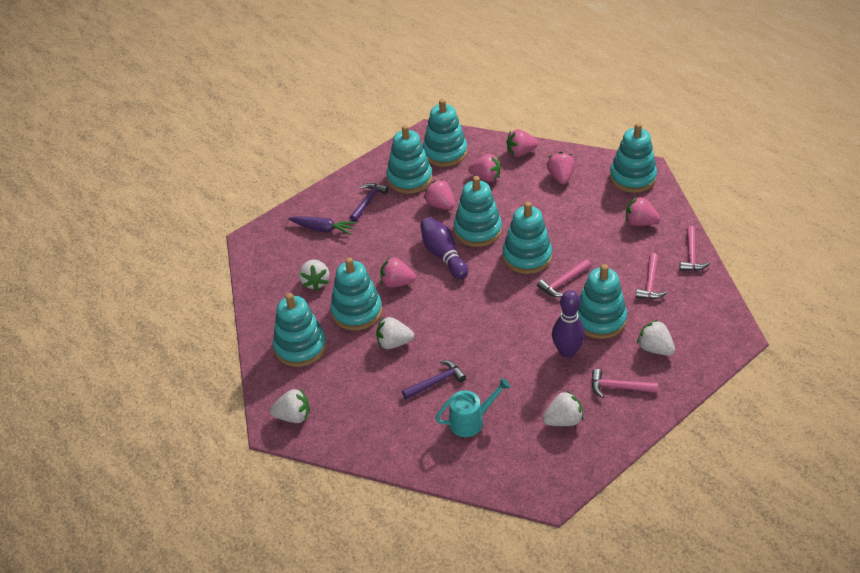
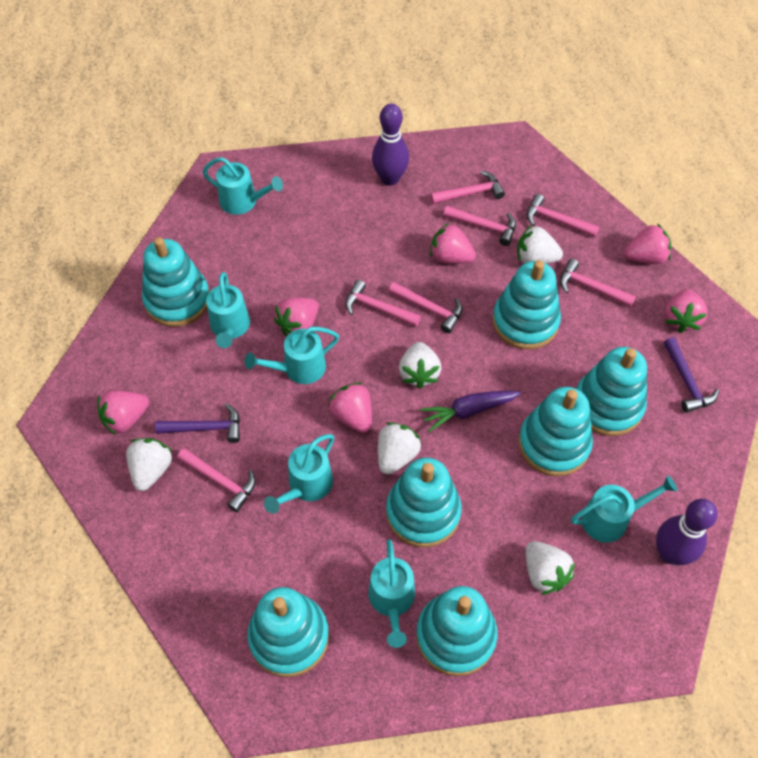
pink hammer: 4 -> 7
turquoise stacking toy: 8 -> 7
turquoise watering can: 1 -> 6

